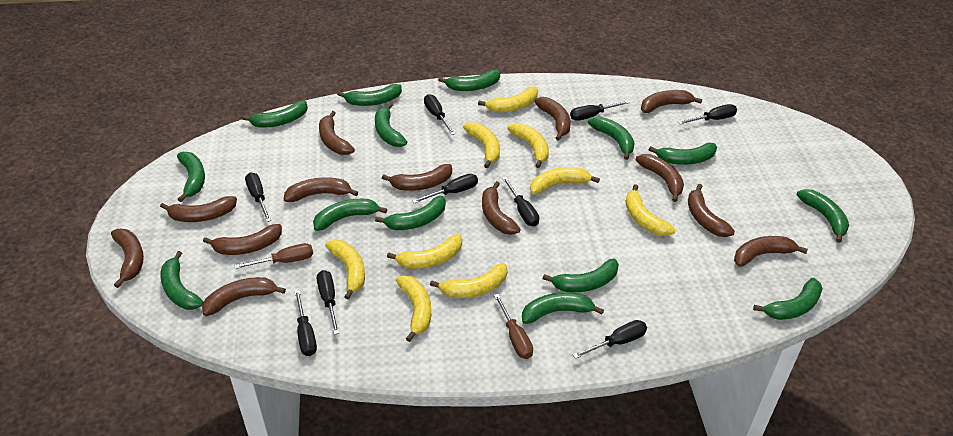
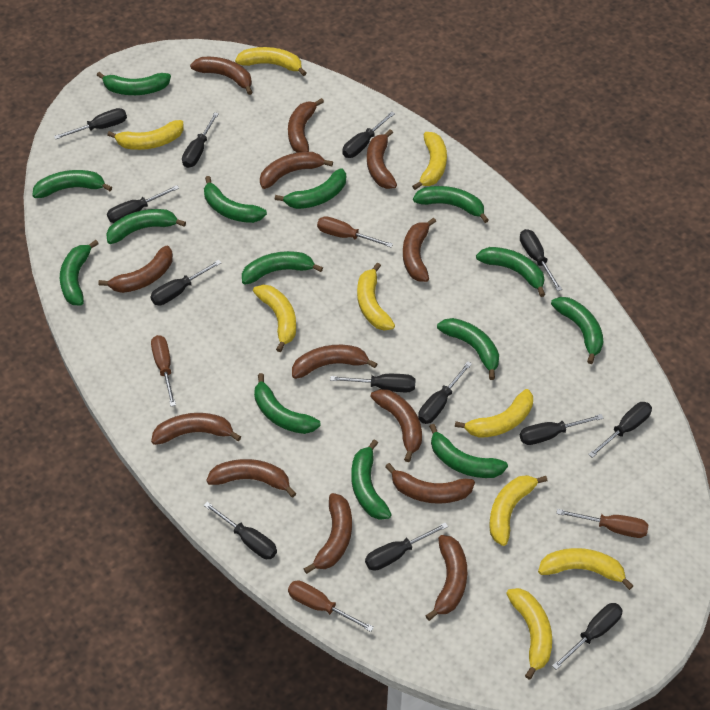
black screwdriver: 9 -> 13
brown screwdriver: 2 -> 4

